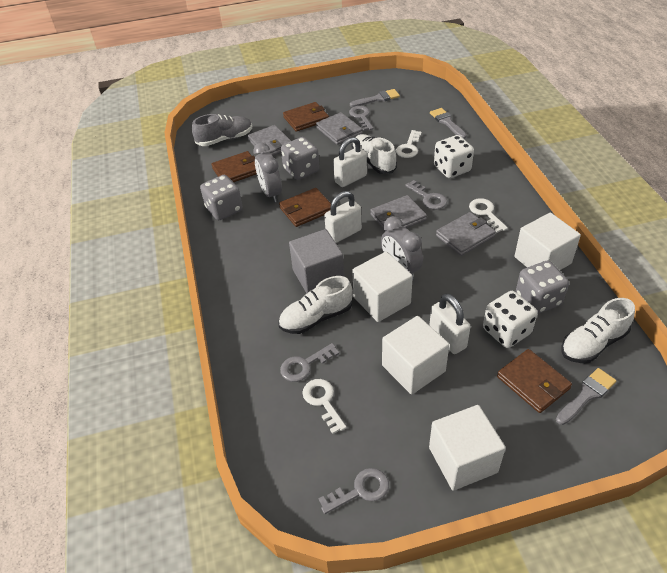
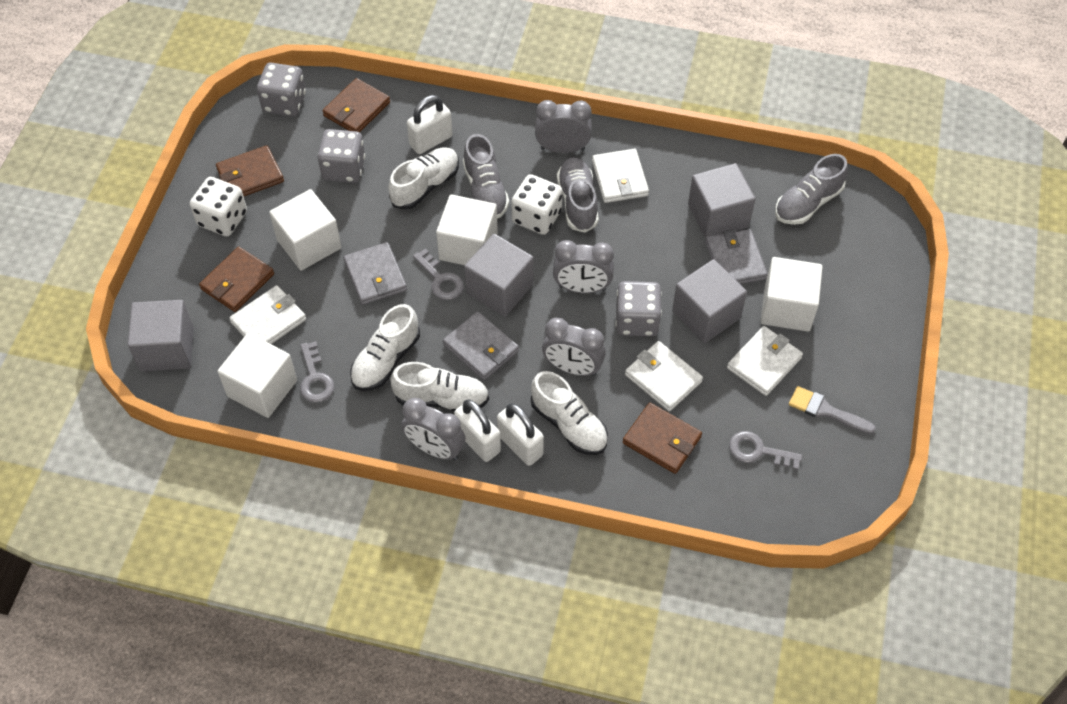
grey brush: 3 -> 1
grey clock: 2 -> 4
grey cube: 1 -> 4
grey key: 4 -> 3
grey shoe: 1 -> 3
grey wallet: 4 -> 3
white key: 3 -> 0
white shoe: 3 -> 4
white wallet: 0 -> 4

